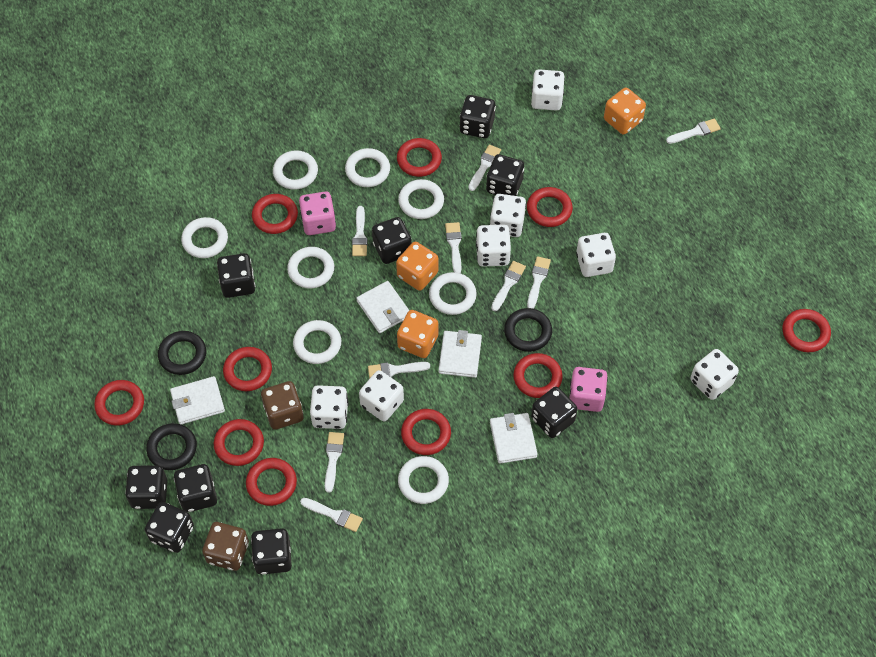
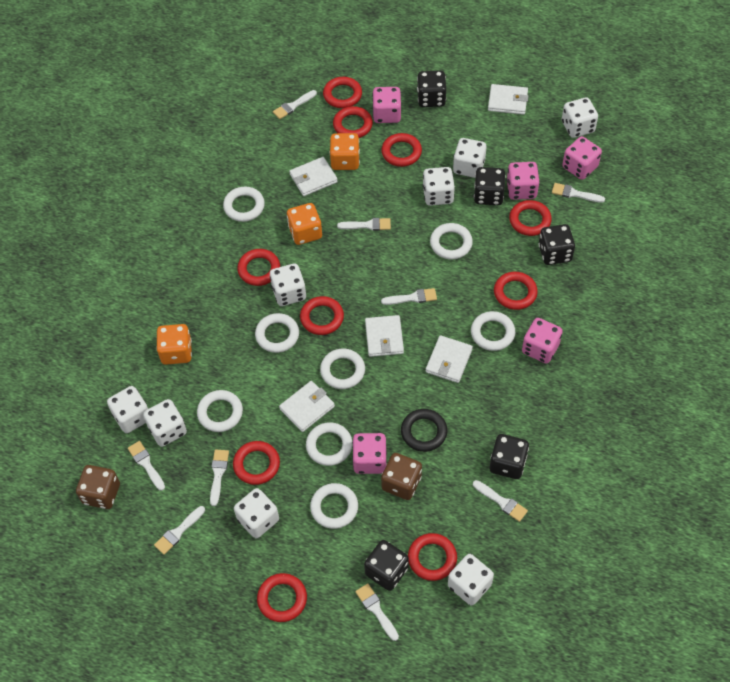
black dice: 9 -> 5
black ring: 3 -> 1
pink dice: 2 -> 5
white dice: 7 -> 8
white wallet: 4 -> 5

